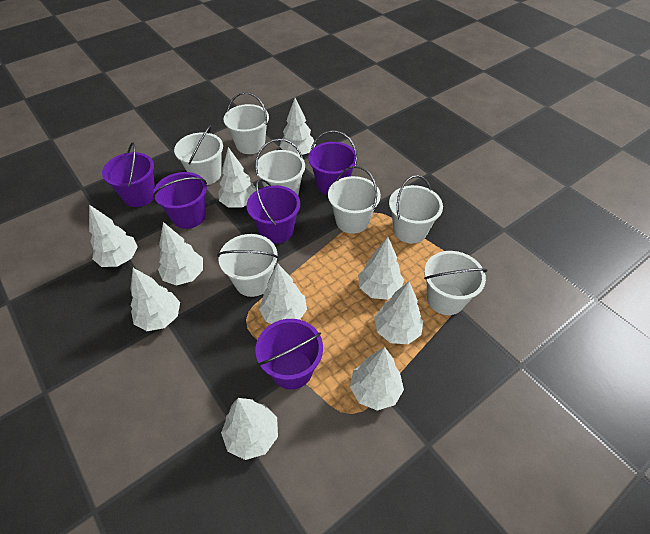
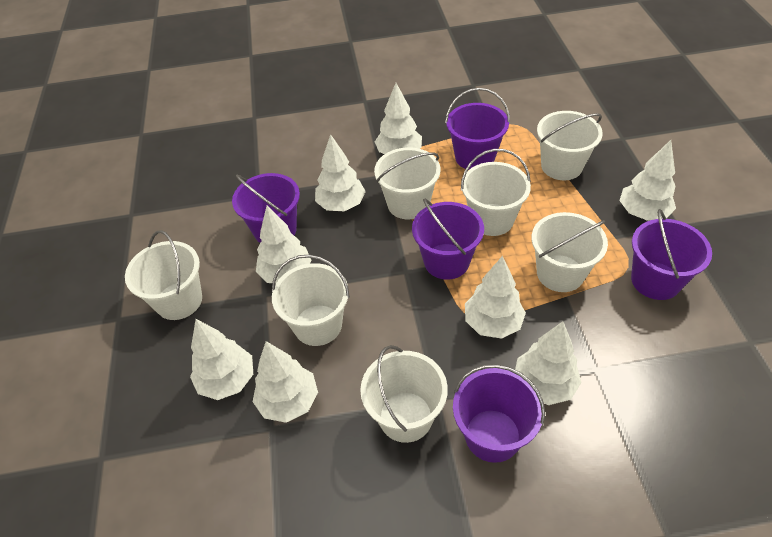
white tree: 10 -> 8

